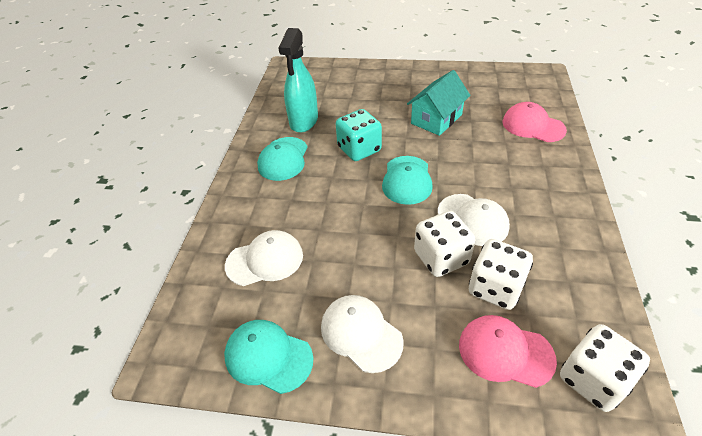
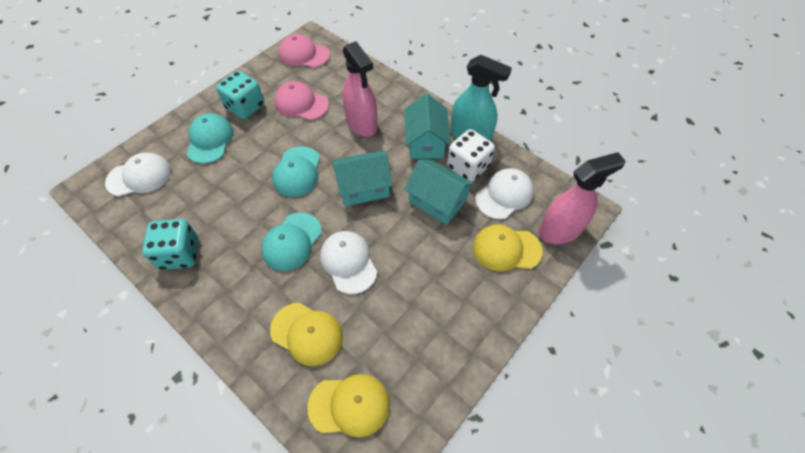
pink spray bottle: 0 -> 2
turquoise dice: 1 -> 2
turquoise house: 1 -> 3
white dice: 3 -> 1
yellow cap: 0 -> 3

